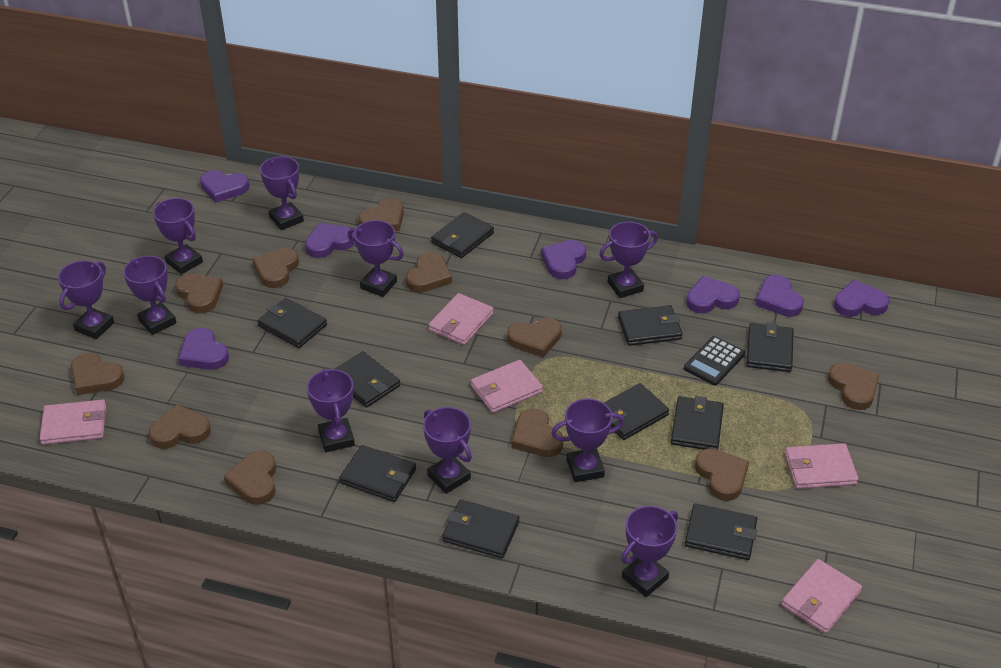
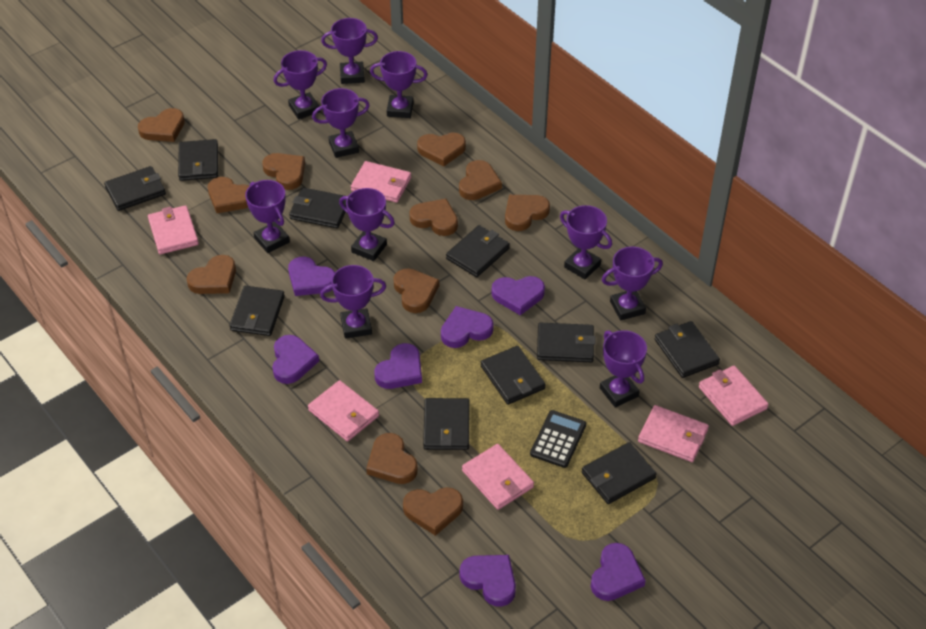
pink wallet: 5 -> 6

